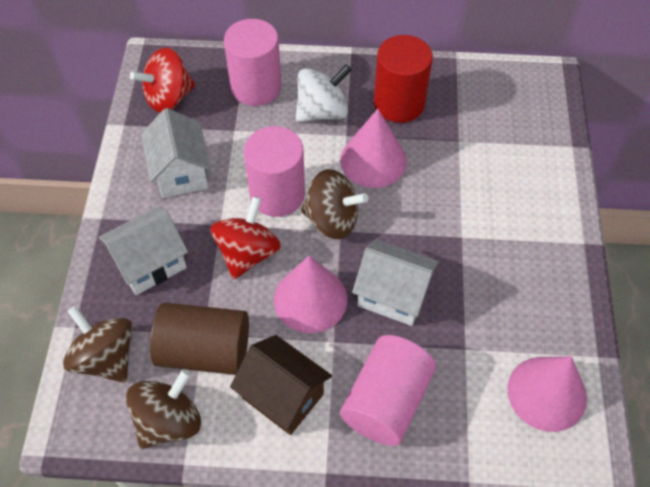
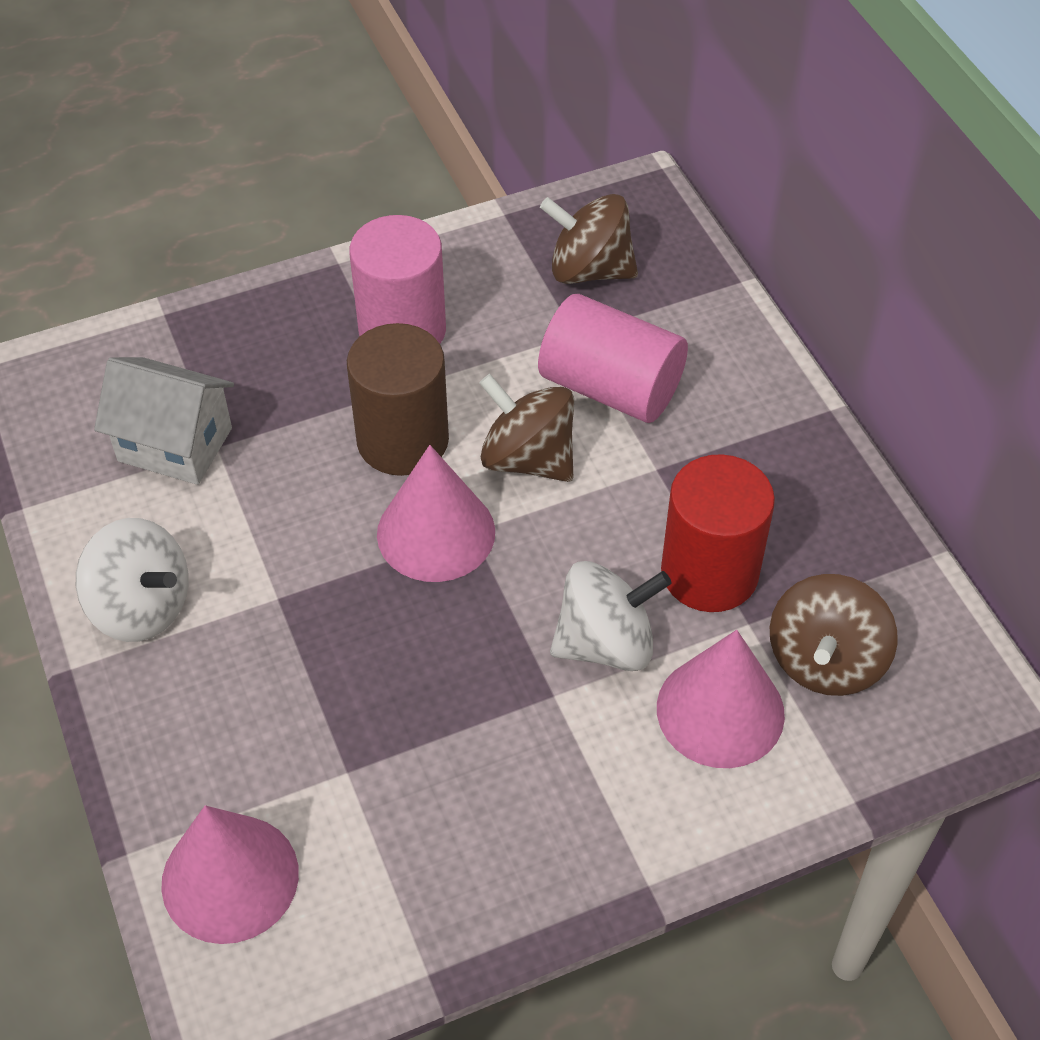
brown house: 1 -> 0
pink cylinder: 3 -> 2
red spinning top: 2 -> 0
white house: 3 -> 1
white spinning top: 1 -> 2

